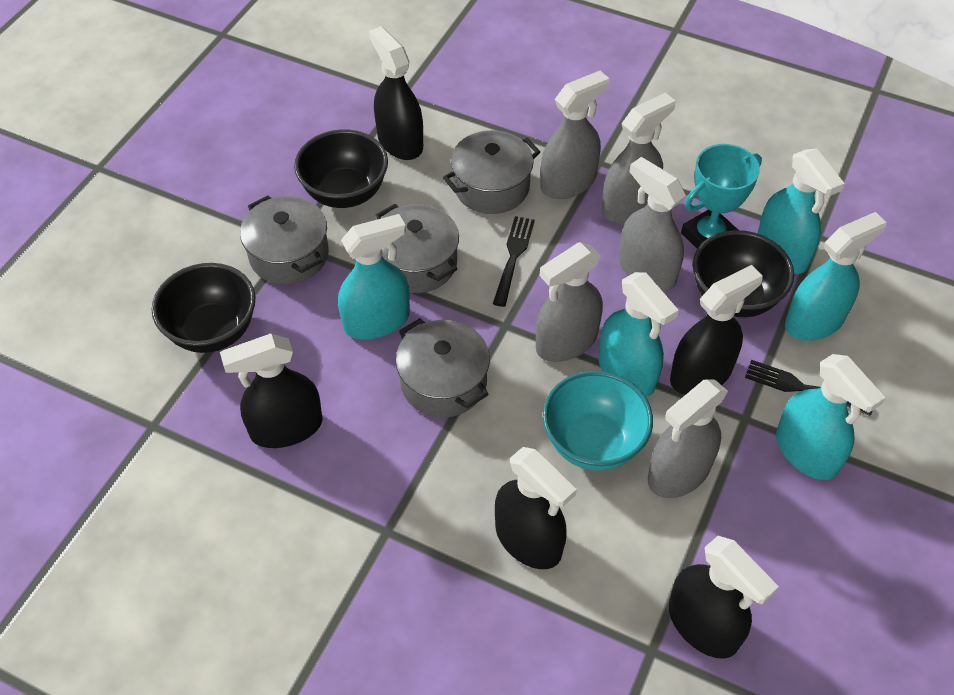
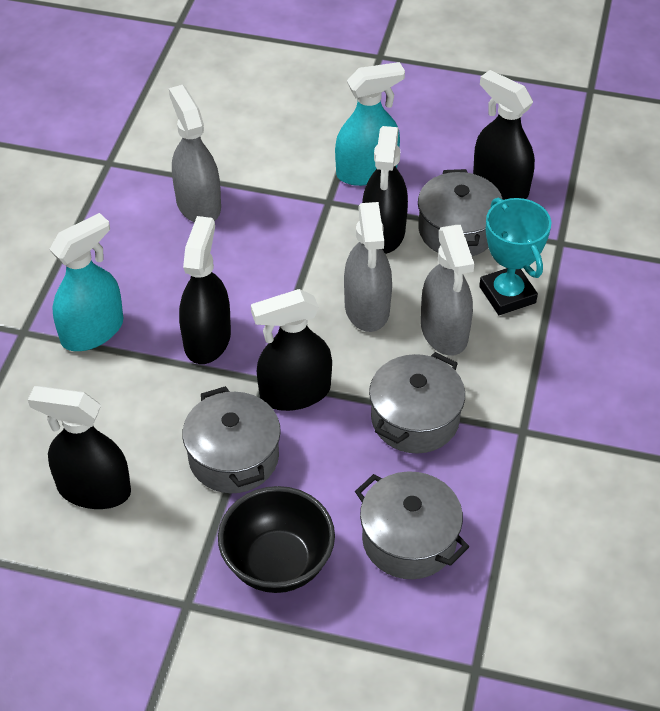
black bowl: 3 -> 1
black fork: 2 -> 0
grey spray bottle: 5 -> 3
turquoise bowl: 1 -> 0
turquoise spray bottle: 5 -> 2

